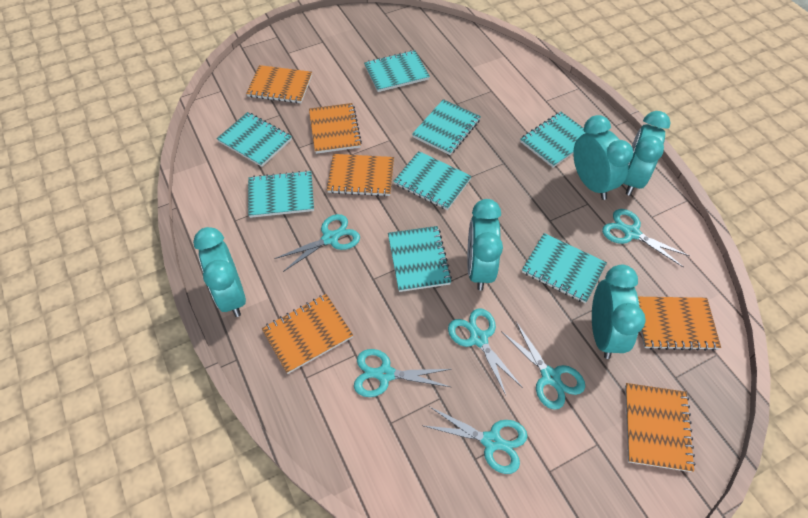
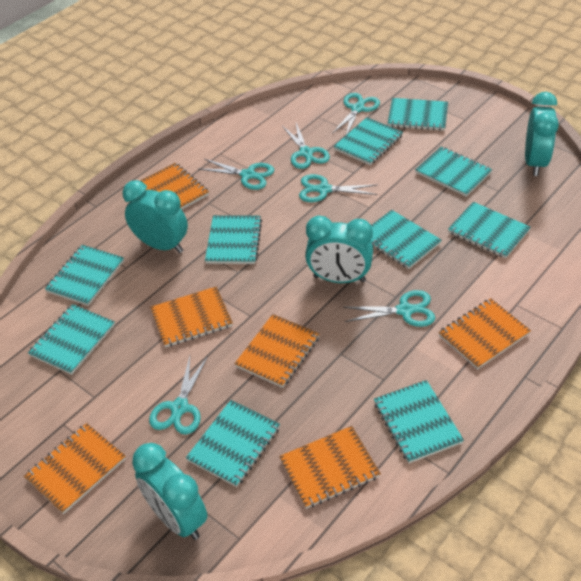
turquoise clock: 5 -> 4
turquoise notebook: 8 -> 10

